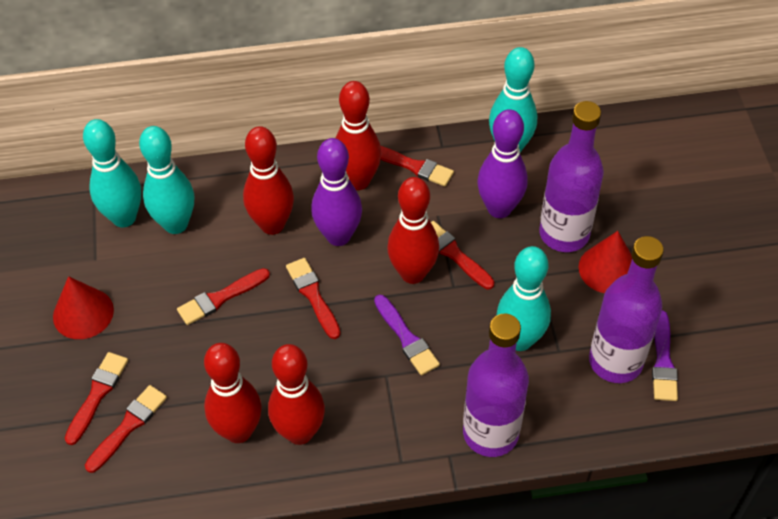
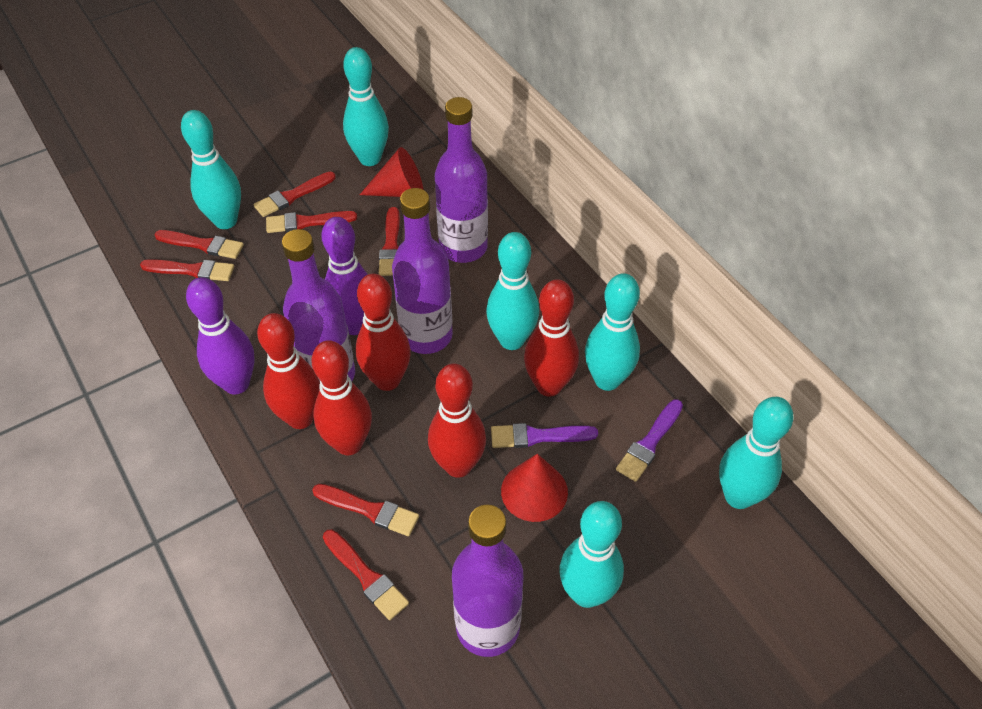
purple bottle: 3 -> 4
red brush: 6 -> 7
turquoise bowling pin: 4 -> 6

